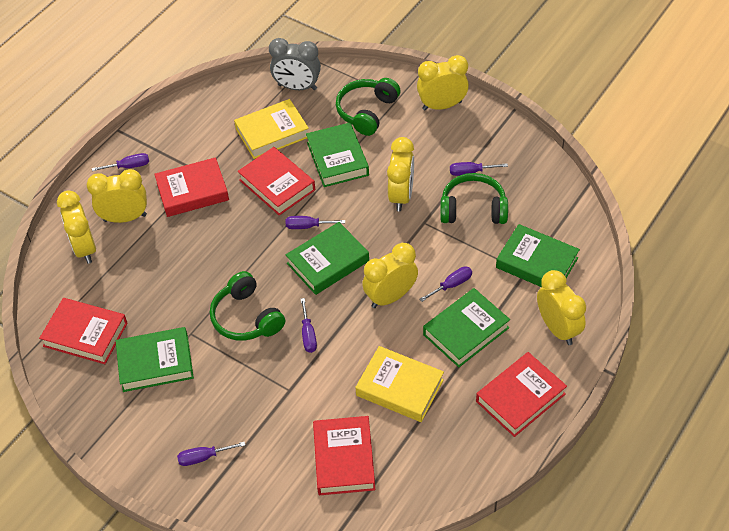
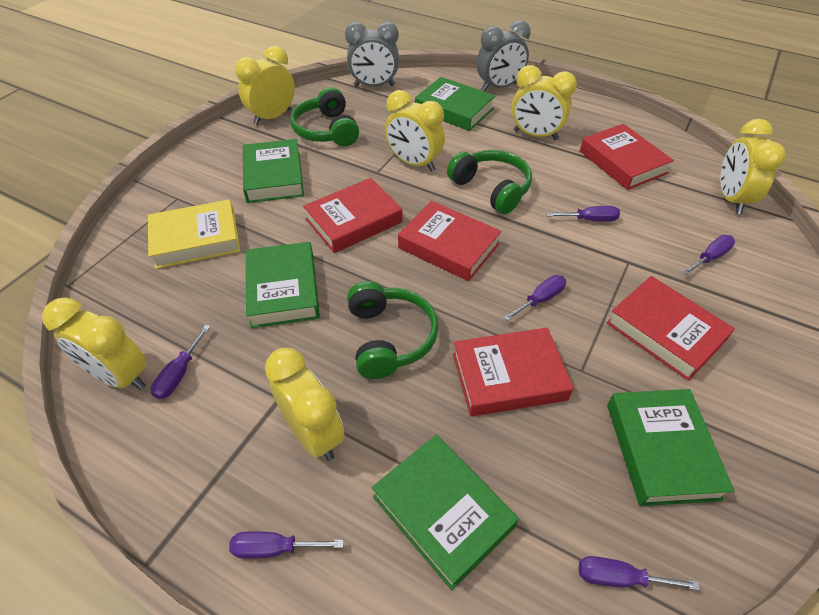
grey clock: 1 -> 2
yellow book: 2 -> 1

